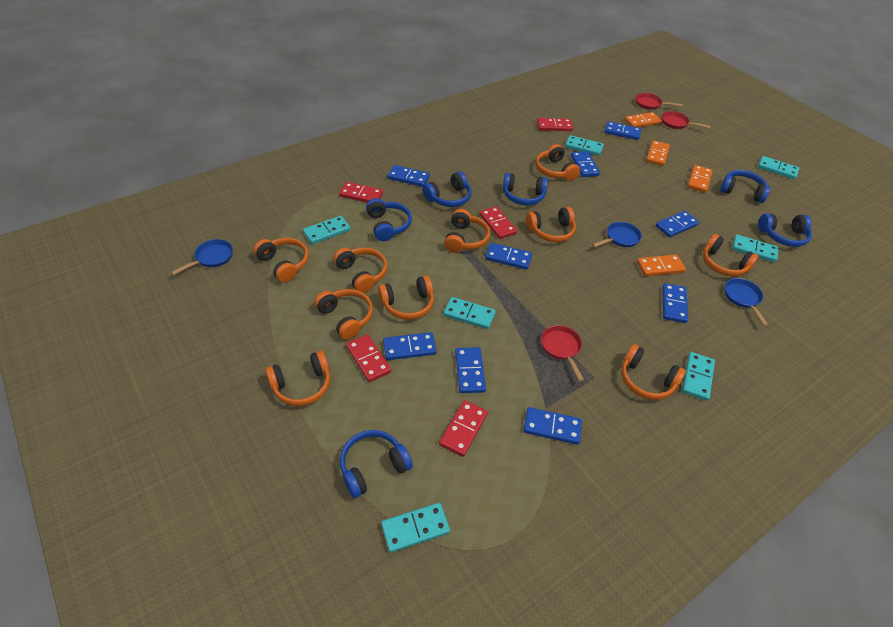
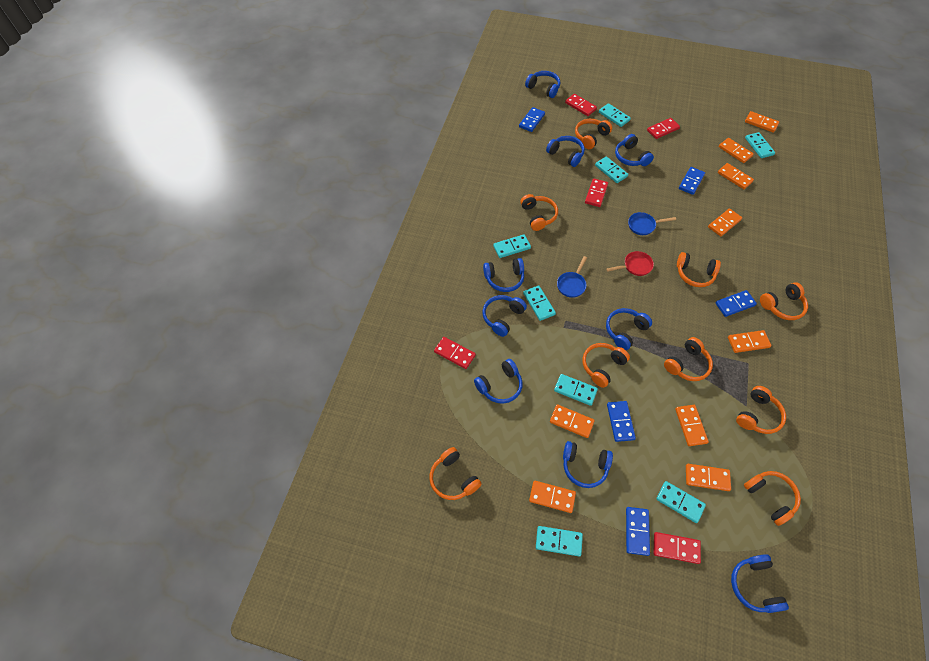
blue domino: 9 -> 5
blue headphones: 6 -> 9
blue pan: 3 -> 2
orange domino: 4 -> 9
orange headphones: 10 -> 9
red pan: 3 -> 1
turquoise domino: 7 -> 8

